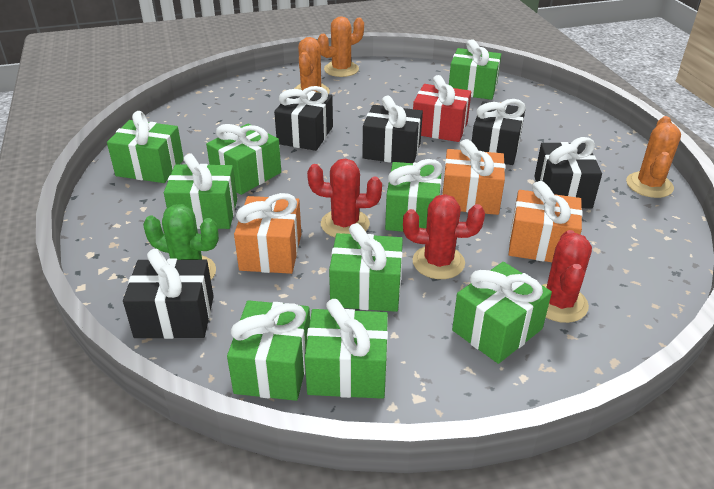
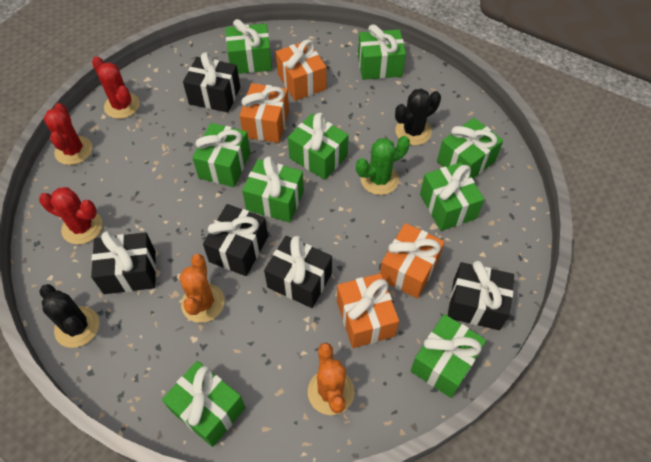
black cactus: 0 -> 2
orange cactus: 3 -> 2
orange gift: 3 -> 4
red gift: 1 -> 0

